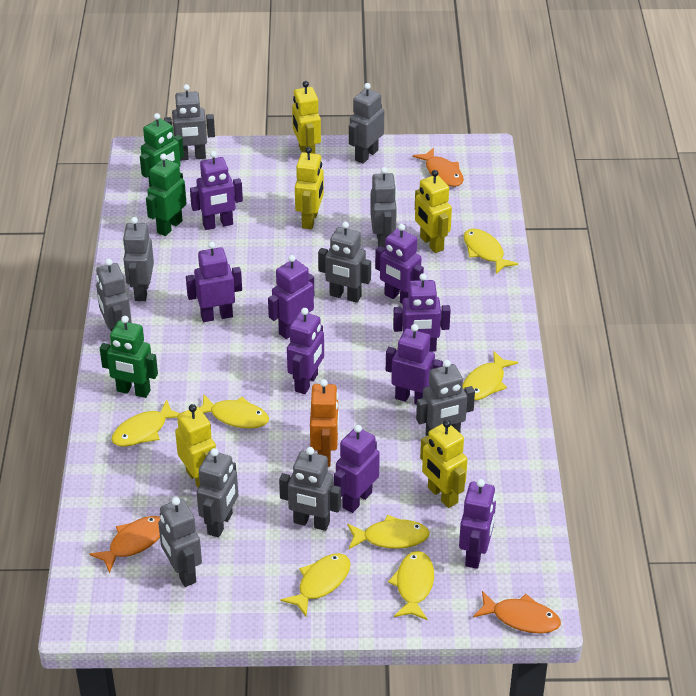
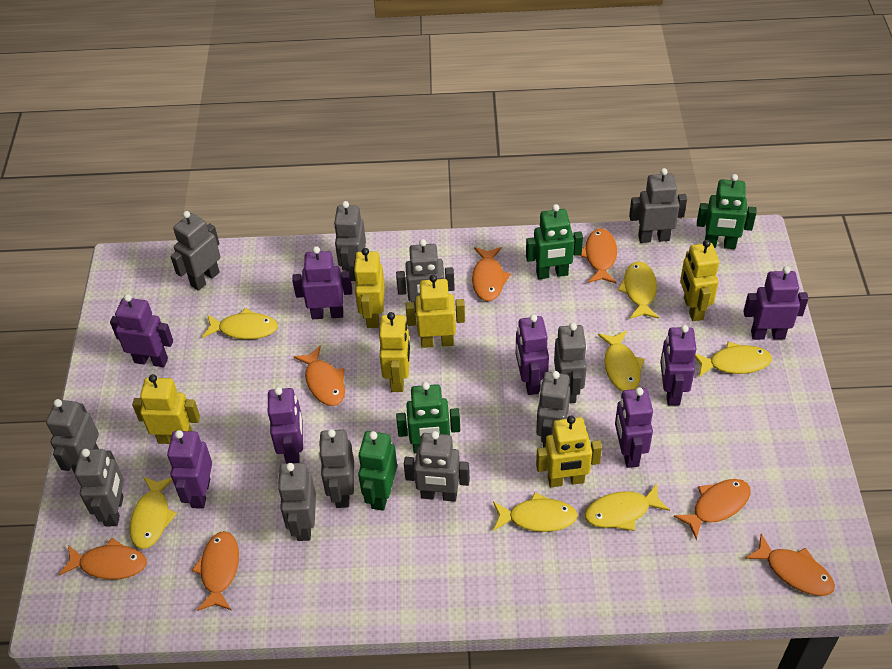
green robot: 3 -> 4
grey robot: 10 -> 11
orange fish: 3 -> 7
orange robot: 1 -> 0
purple robot: 9 -> 8
yellow robot: 5 -> 6

